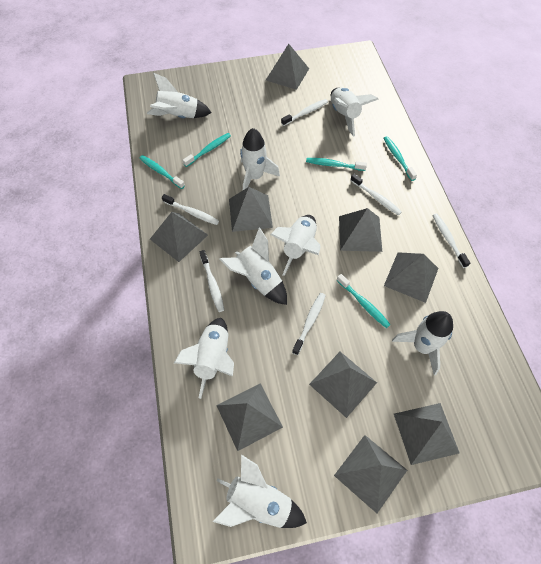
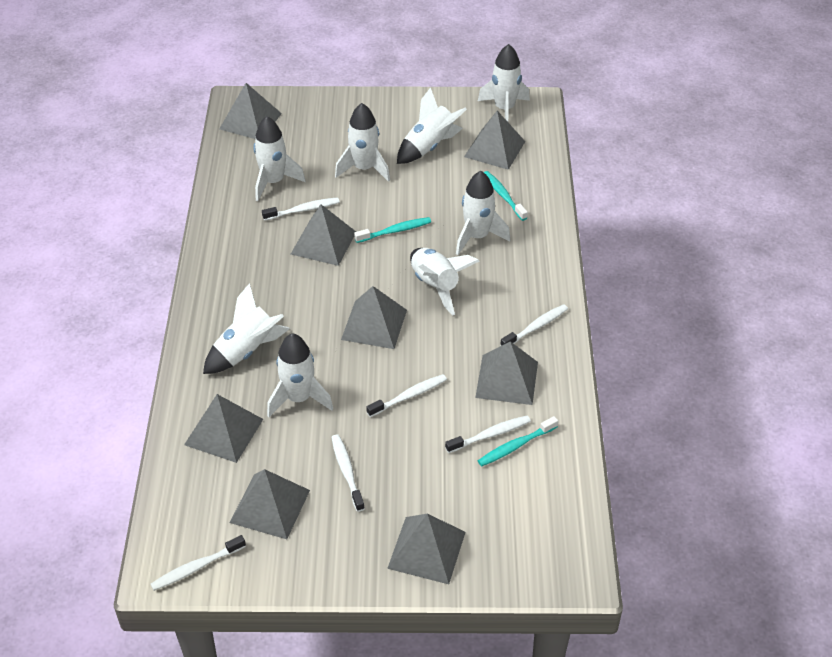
grey pyramid: 9 -> 8
turquoise toothbrush: 5 -> 3

